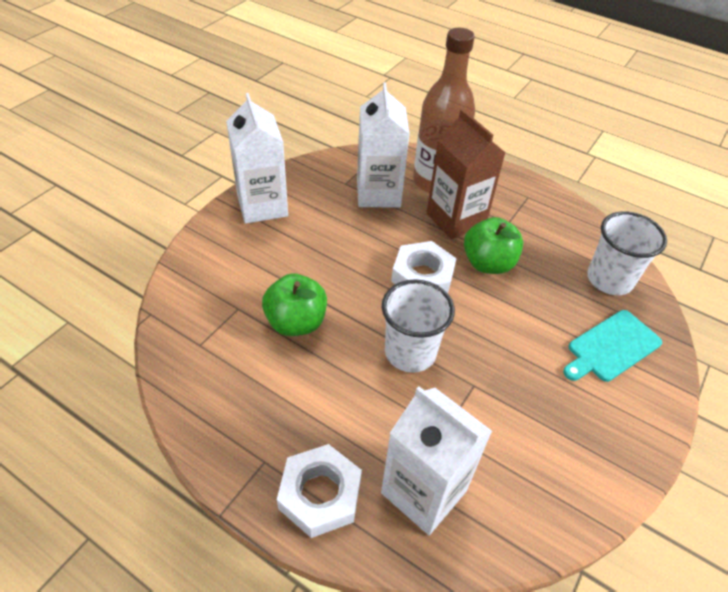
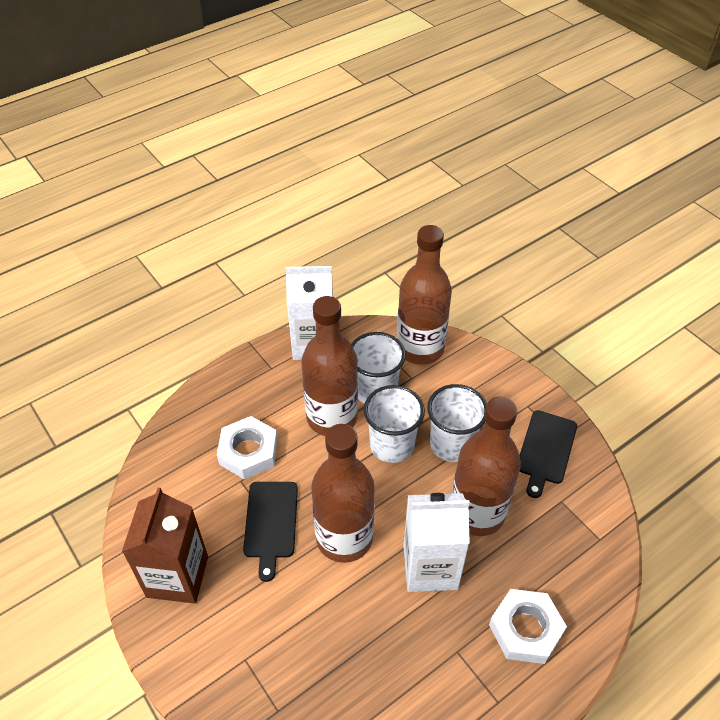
black cutting board: 0 -> 2
brown bottle: 1 -> 4
green apple: 2 -> 0
turquoise cutting board: 1 -> 0
white carton: 3 -> 2
white cup: 2 -> 3

